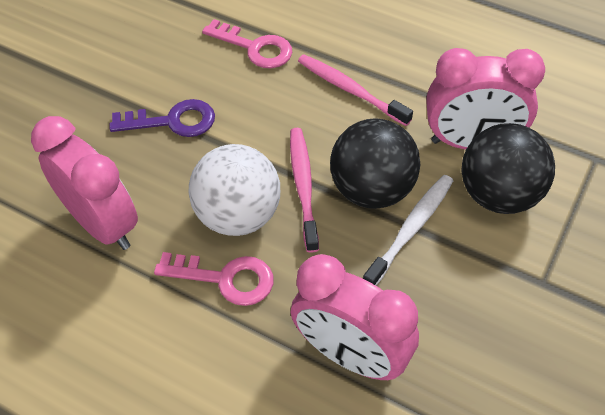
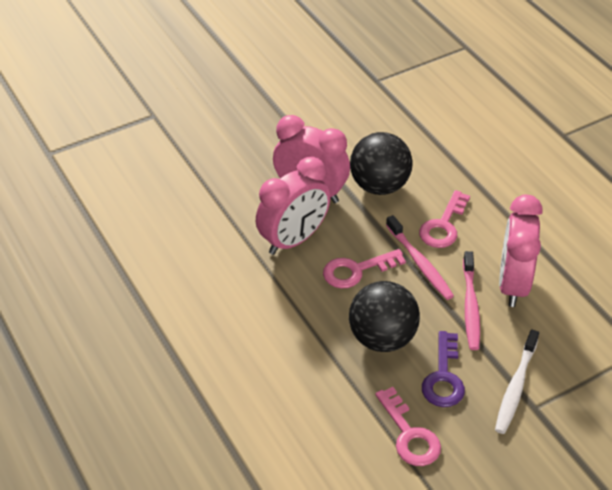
pink key: 2 -> 3
white ball: 1 -> 0

